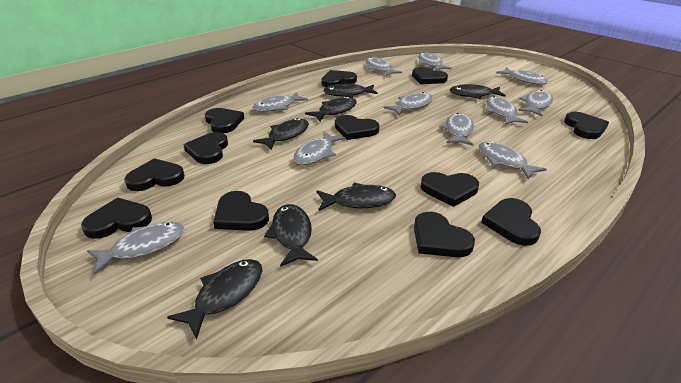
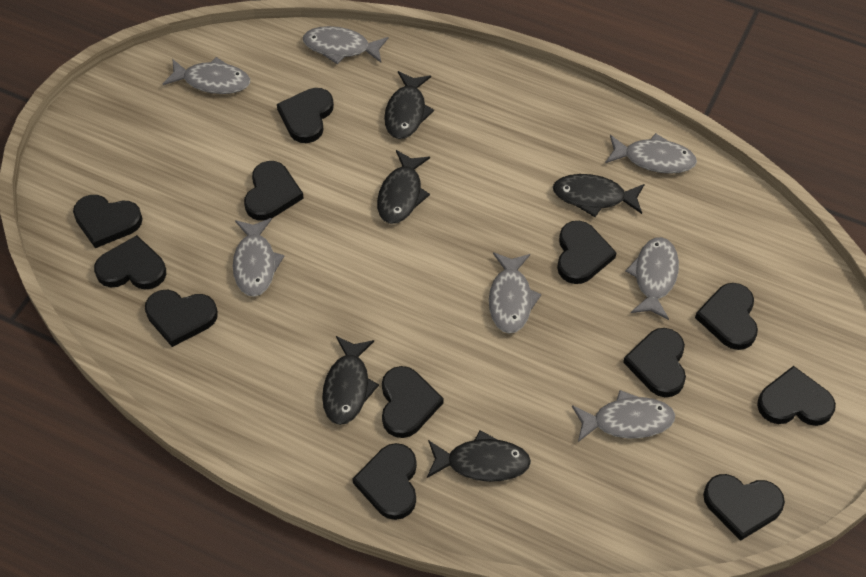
black fish: 7 -> 5
grey fish: 11 -> 7

